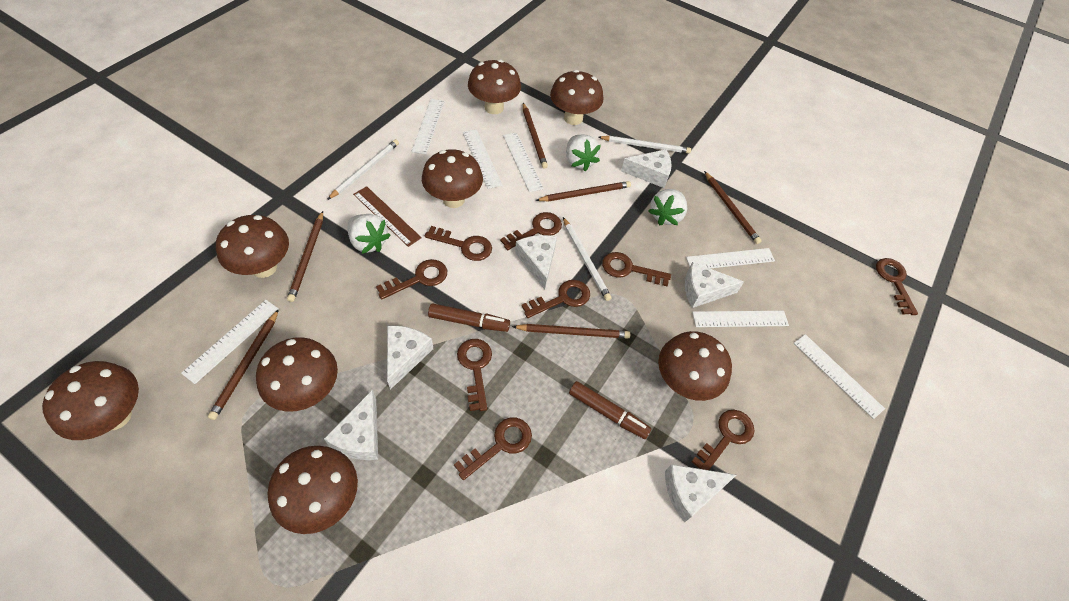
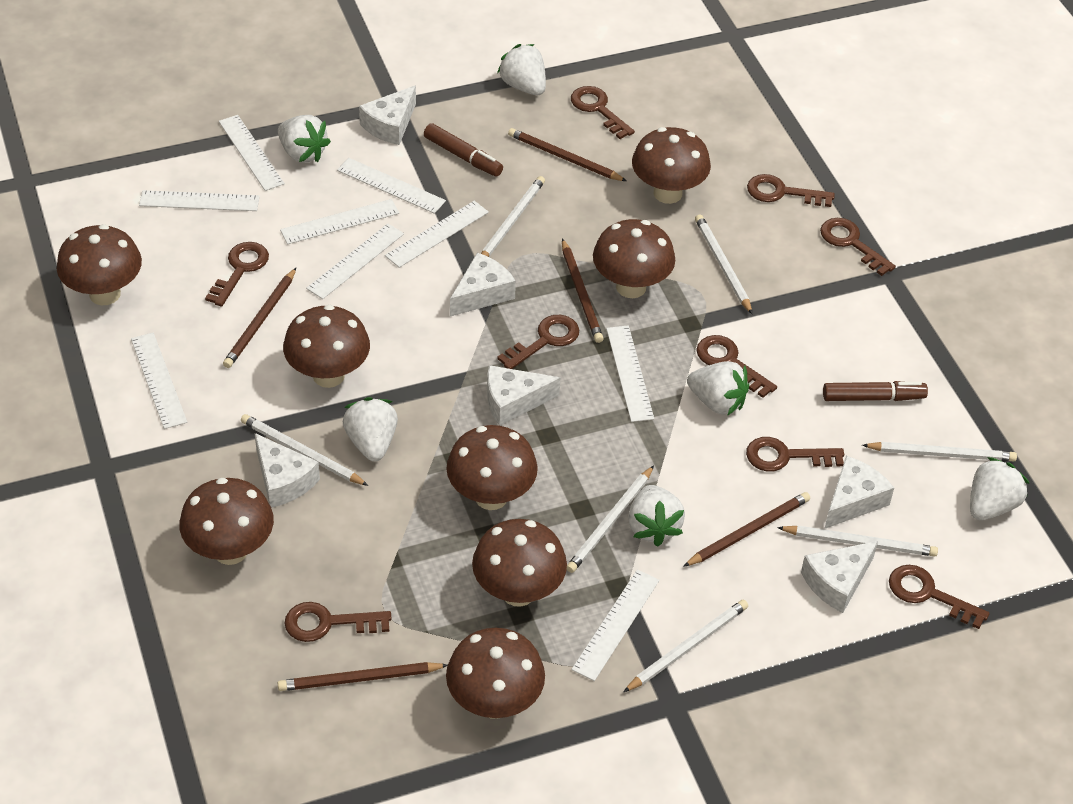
brown pencil: 6 -> 5
brown ruler: 1 -> 0
white pencil: 3 -> 7
white ruler: 7 -> 9
white strawberry: 3 -> 6

